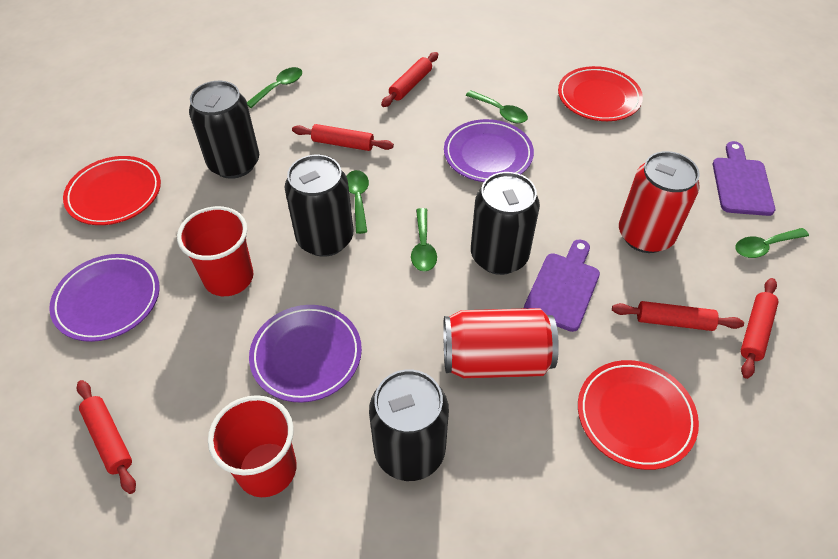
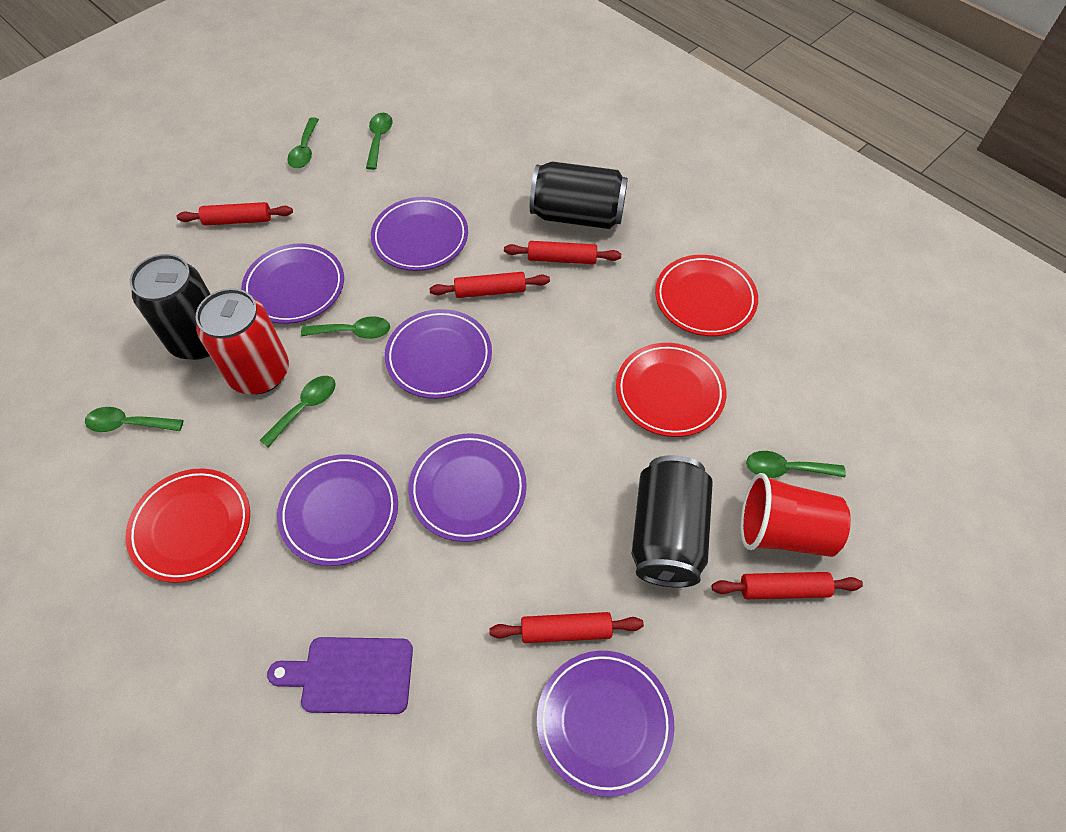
black can: 4 -> 3
green spoon: 5 -> 6
purple cutting board: 2 -> 1
purple plate: 3 -> 6
red can: 2 -> 1
red cup: 2 -> 1

